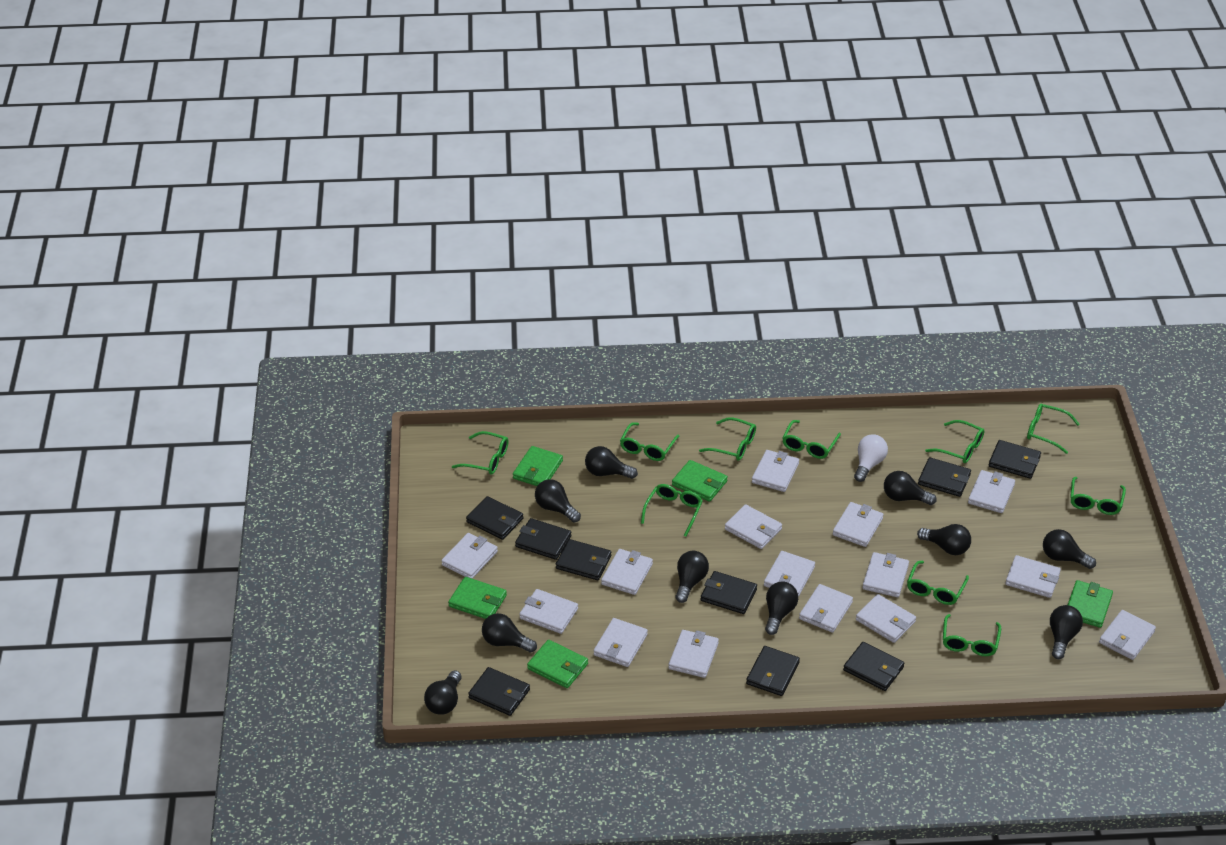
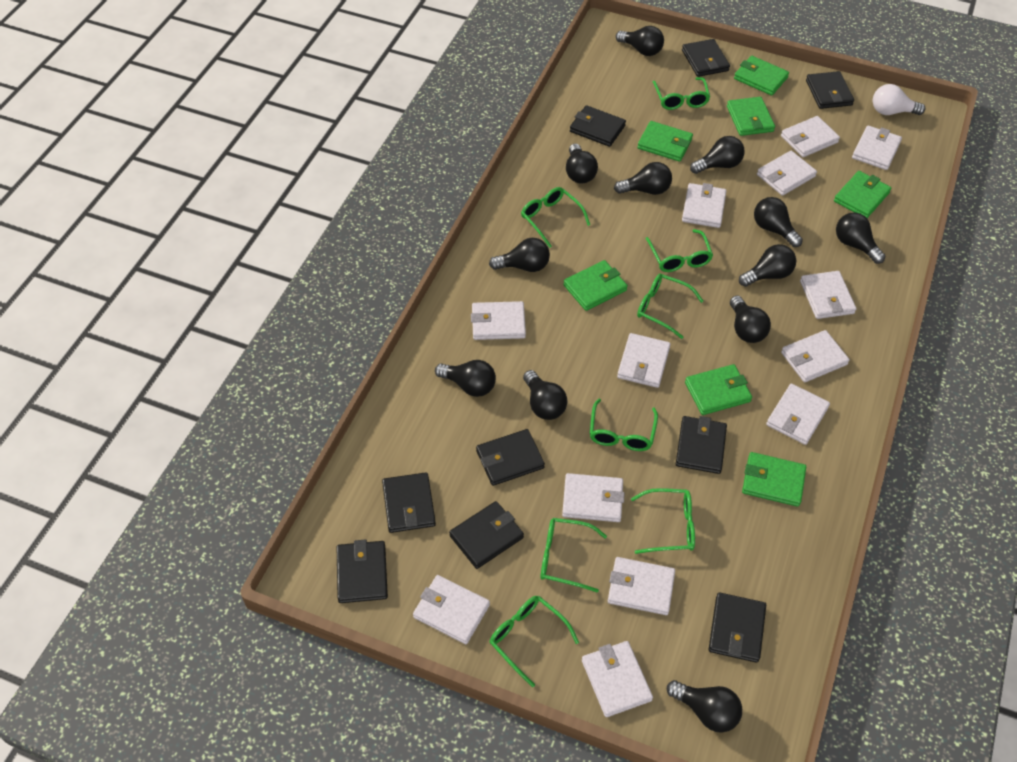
black light bulb: 10 -> 12
green glasses: 10 -> 8
green wallet: 5 -> 7
white wallet: 15 -> 13

